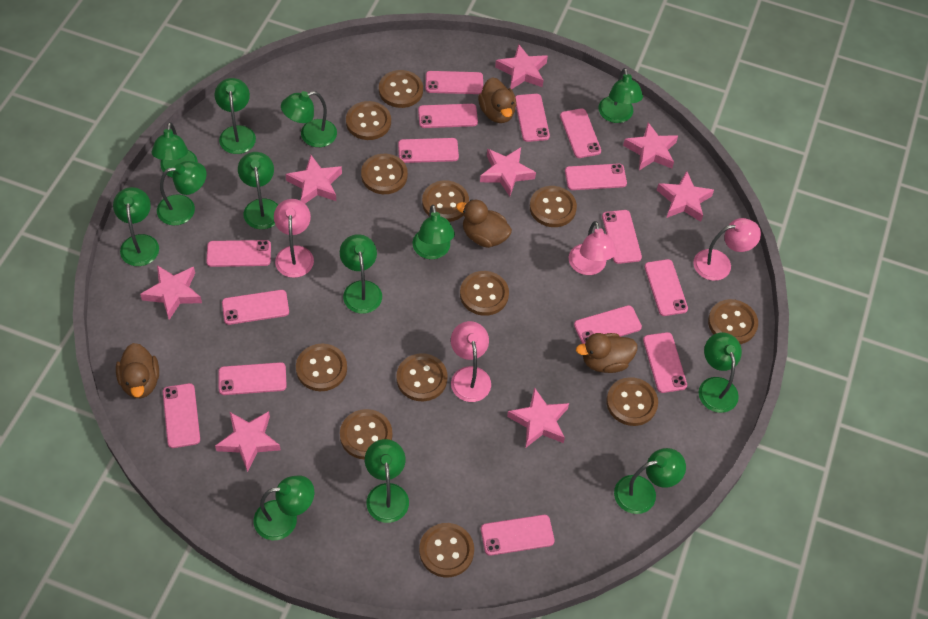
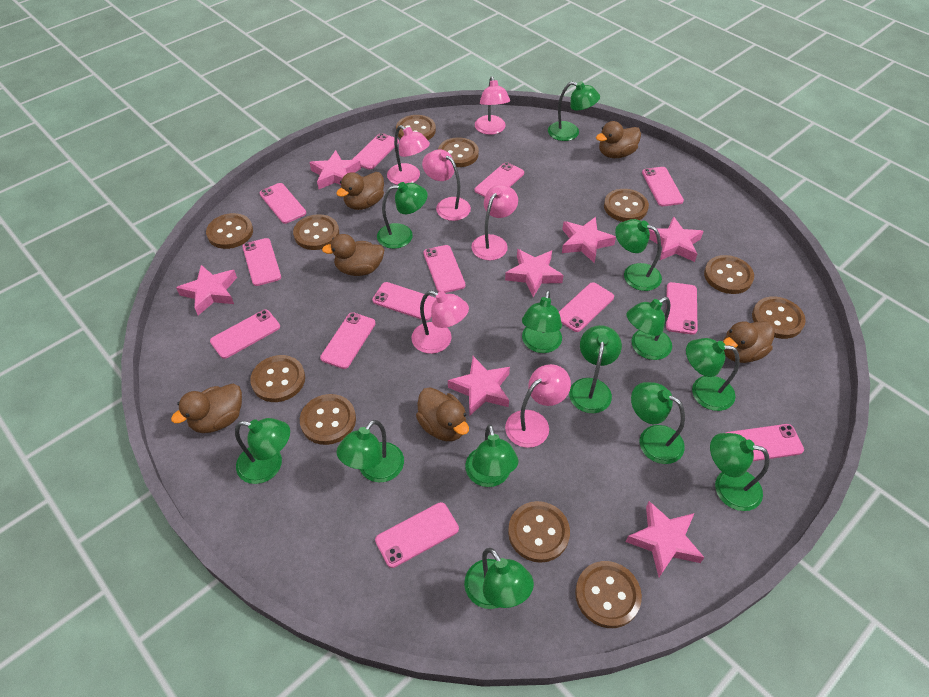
brown button: 12 -> 11
brown duck: 4 -> 6
pink lamp: 4 -> 6
pink phone: 15 -> 13
pink star: 8 -> 7

